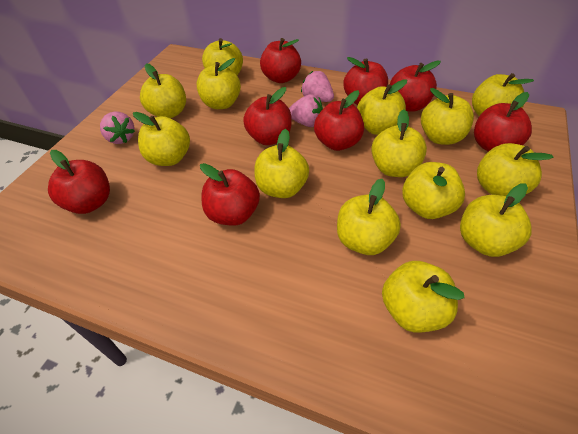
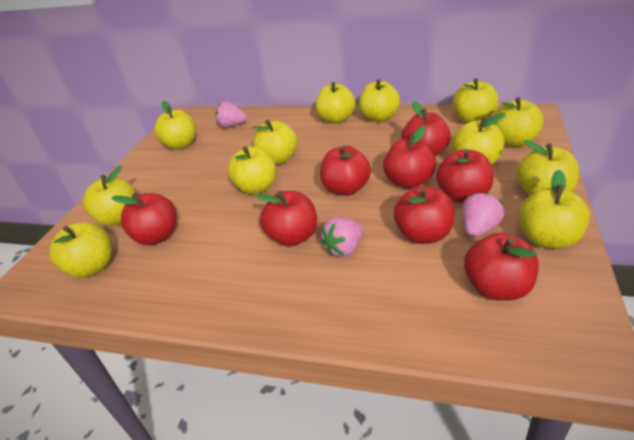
yellow apple: 14 -> 12

